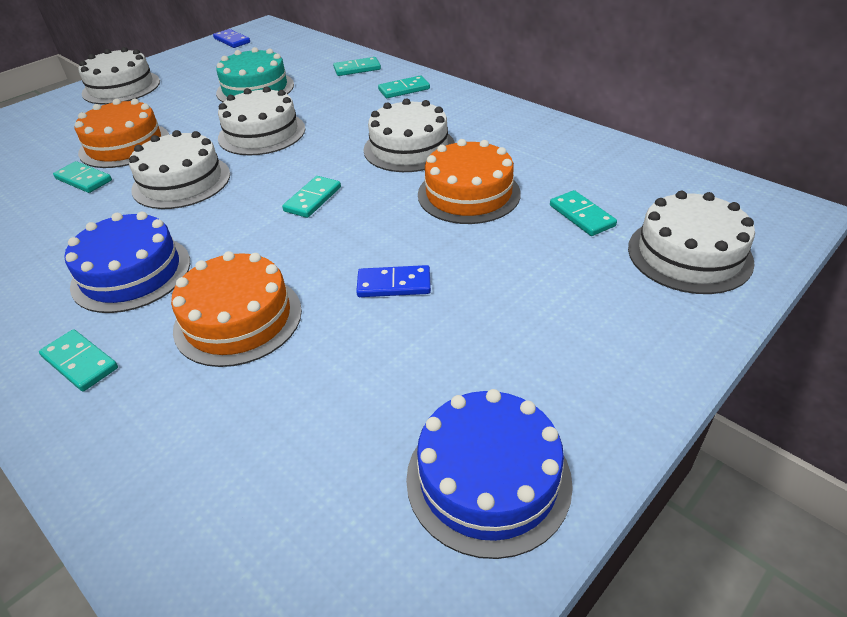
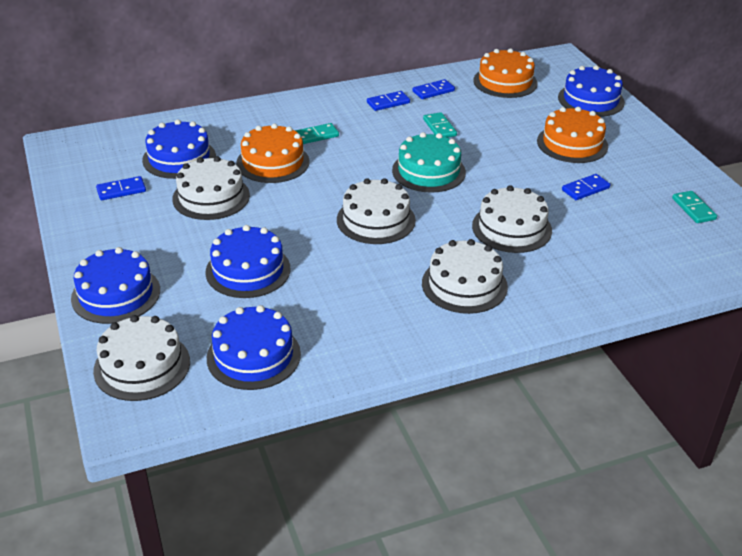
blue cake: 2 -> 5
blue domino: 2 -> 4
turquoise domino: 6 -> 3

